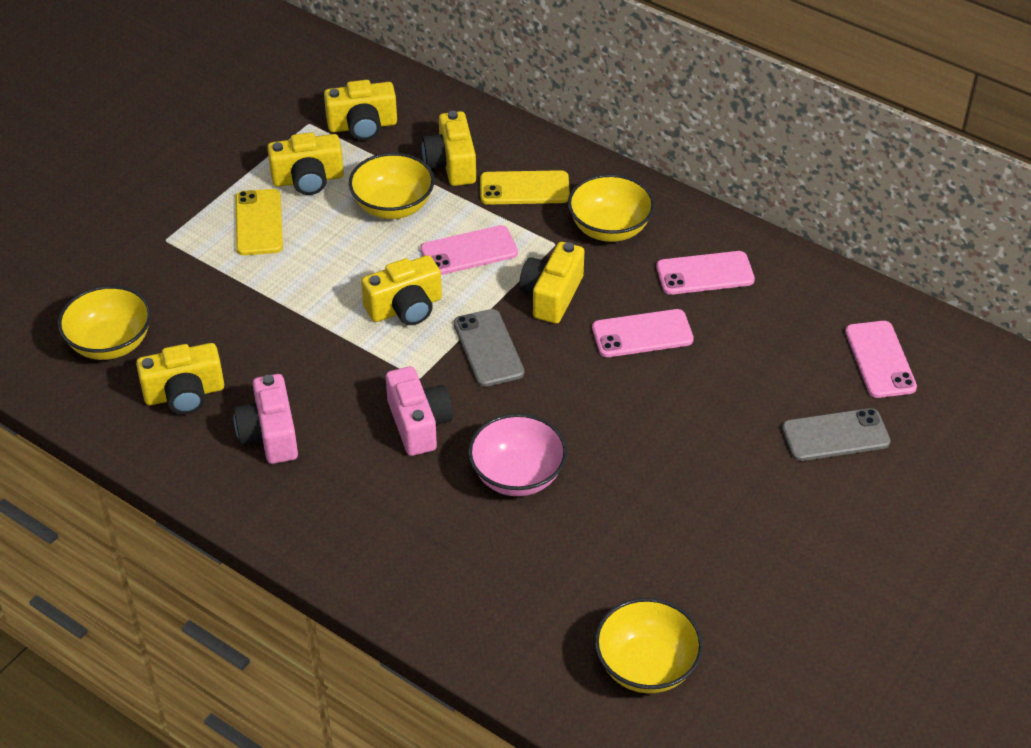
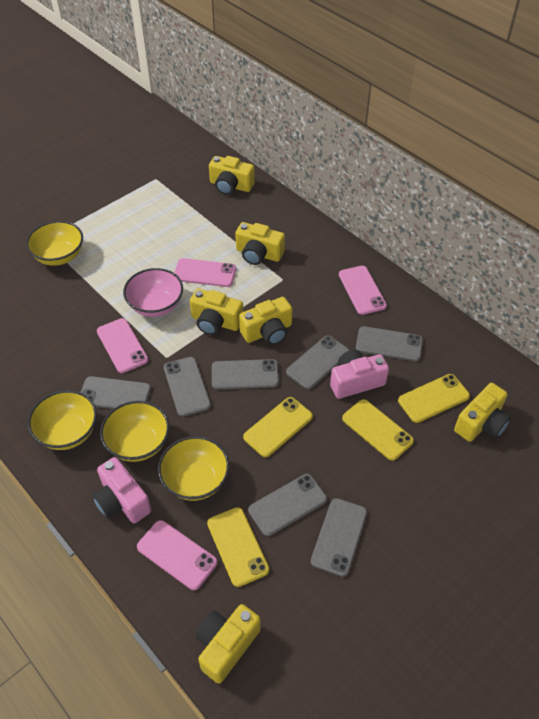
grey phone: 2 -> 7
yellow phone: 2 -> 4

